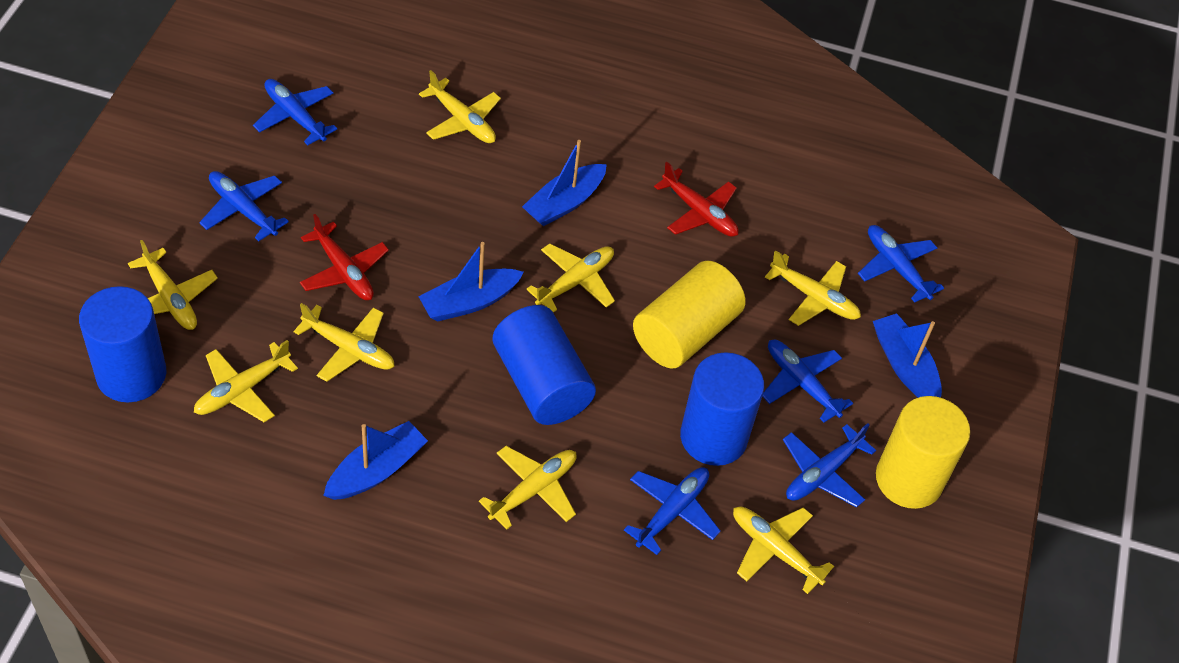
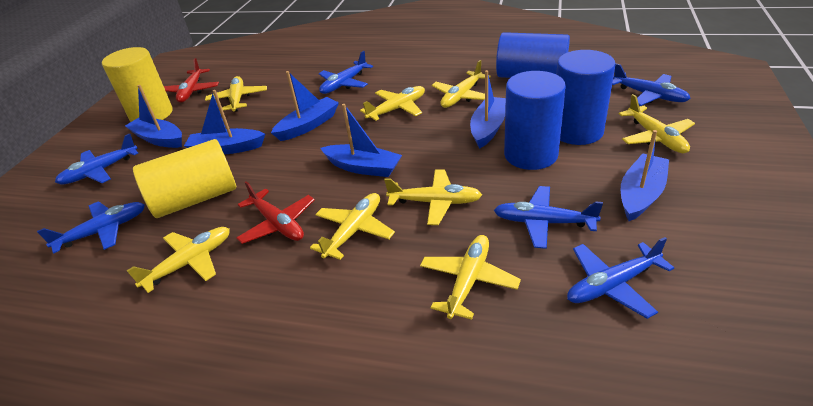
blue boat: 4 -> 6

